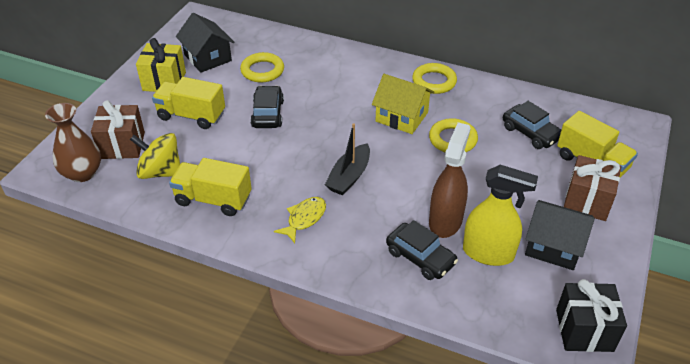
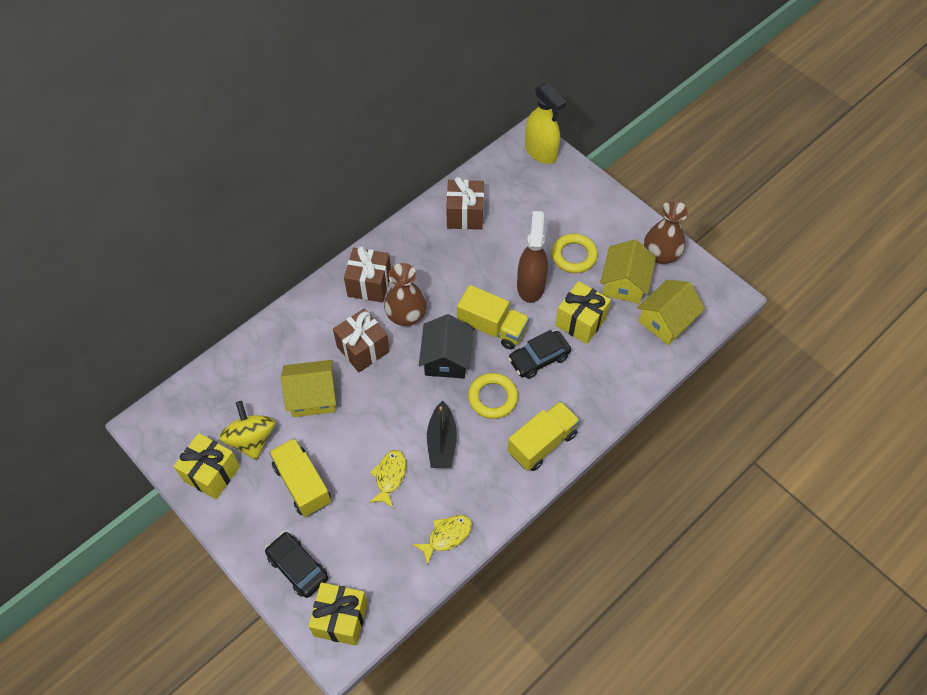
black car: 3 -> 2
black gift: 1 -> 0
black house: 2 -> 1
brown gift: 2 -> 3
brown vase: 1 -> 2
yellow fish: 1 -> 2
yellow gift: 1 -> 3
yellow house: 1 -> 3
yellow ring: 3 -> 2

